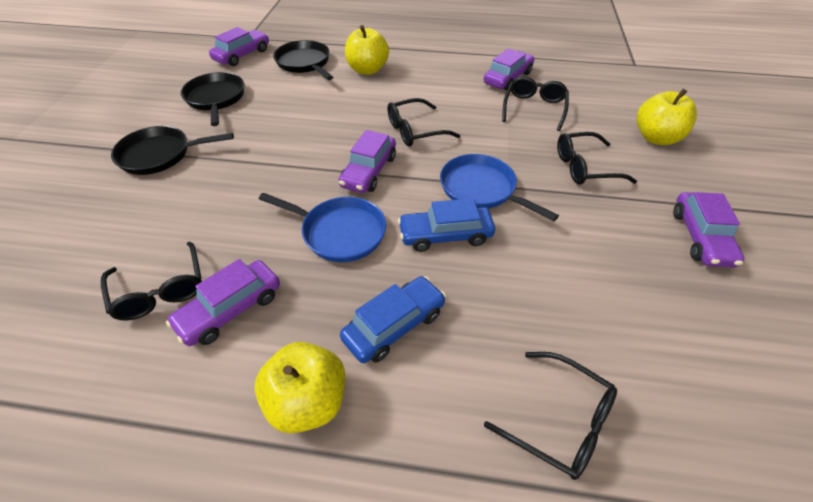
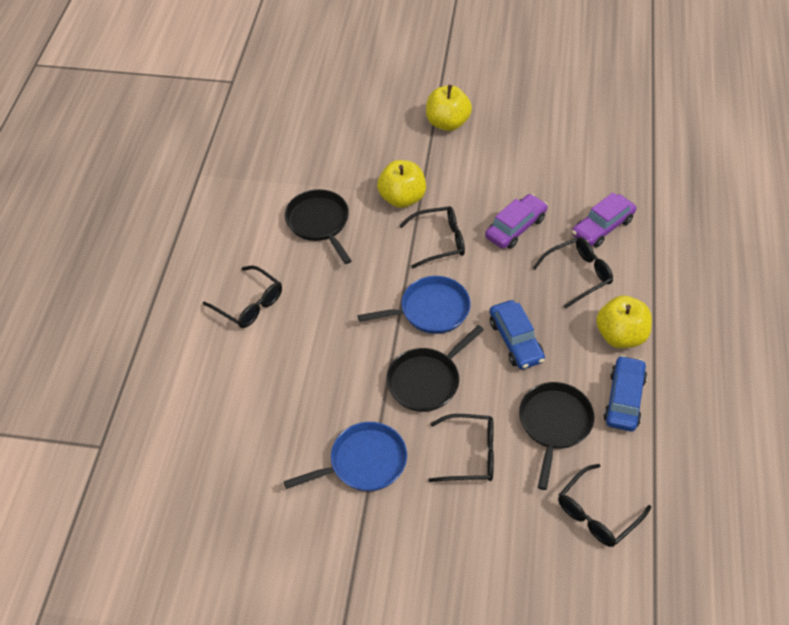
purple car: 5 -> 2

